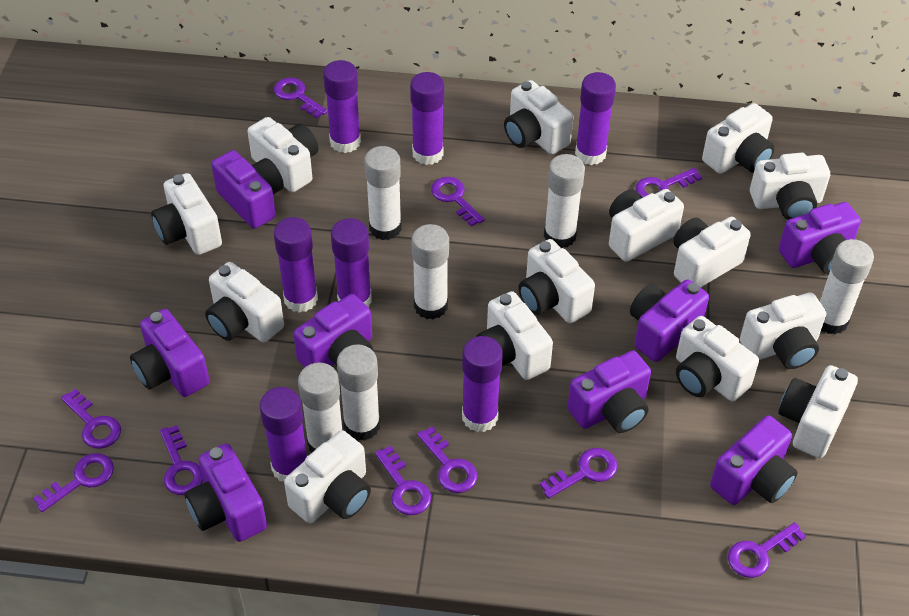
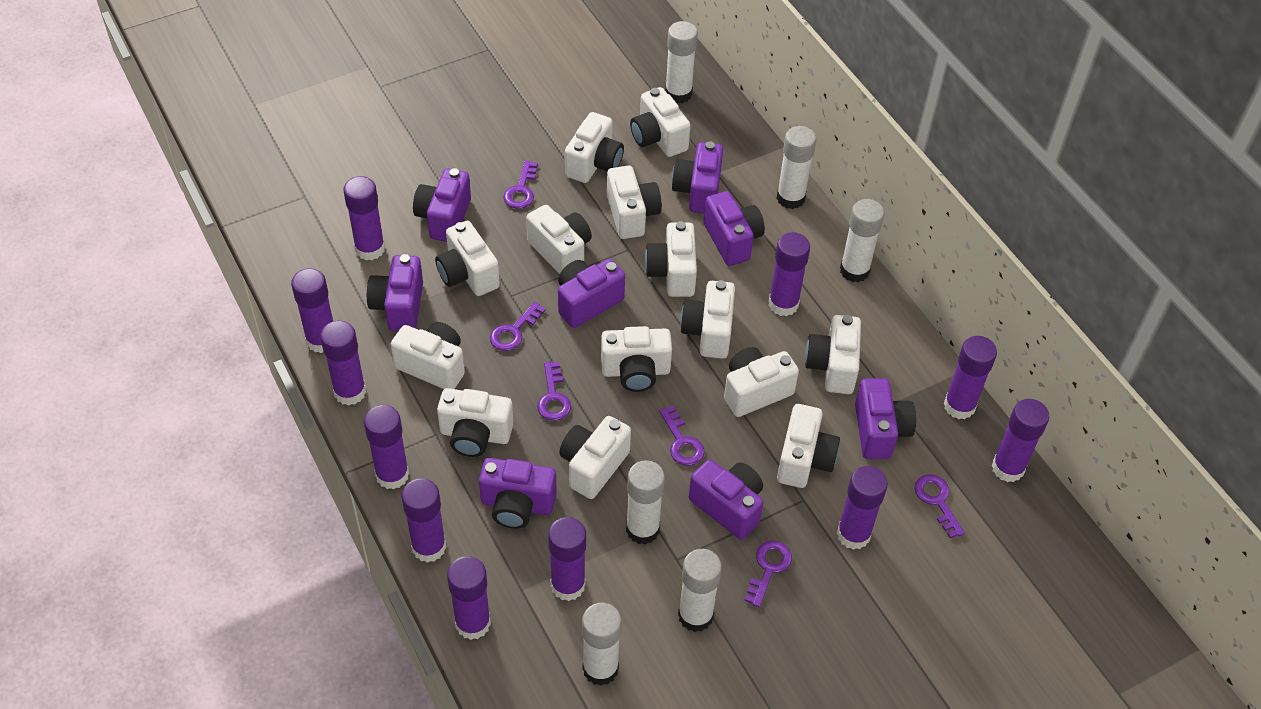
purple glue stick: 7 -> 11
purple key: 10 -> 6

